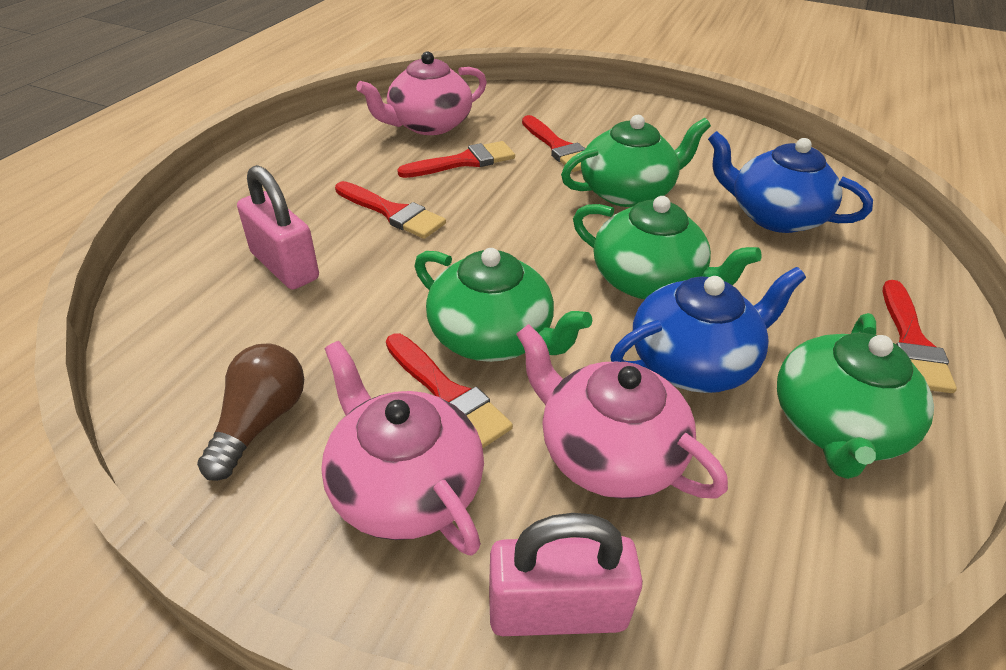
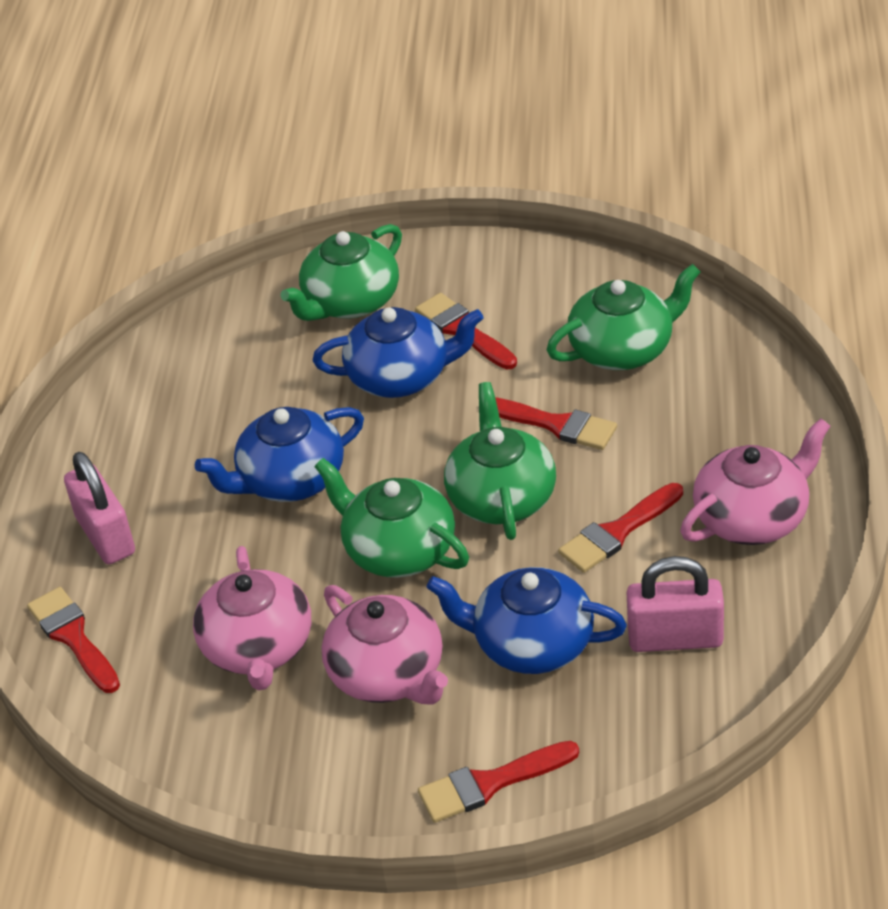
blue teapot: 2 -> 3
brown light bulb: 1 -> 0

